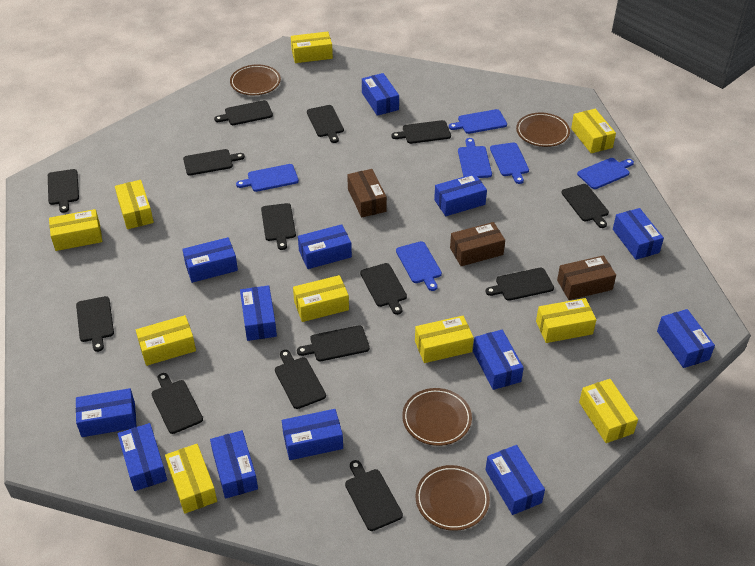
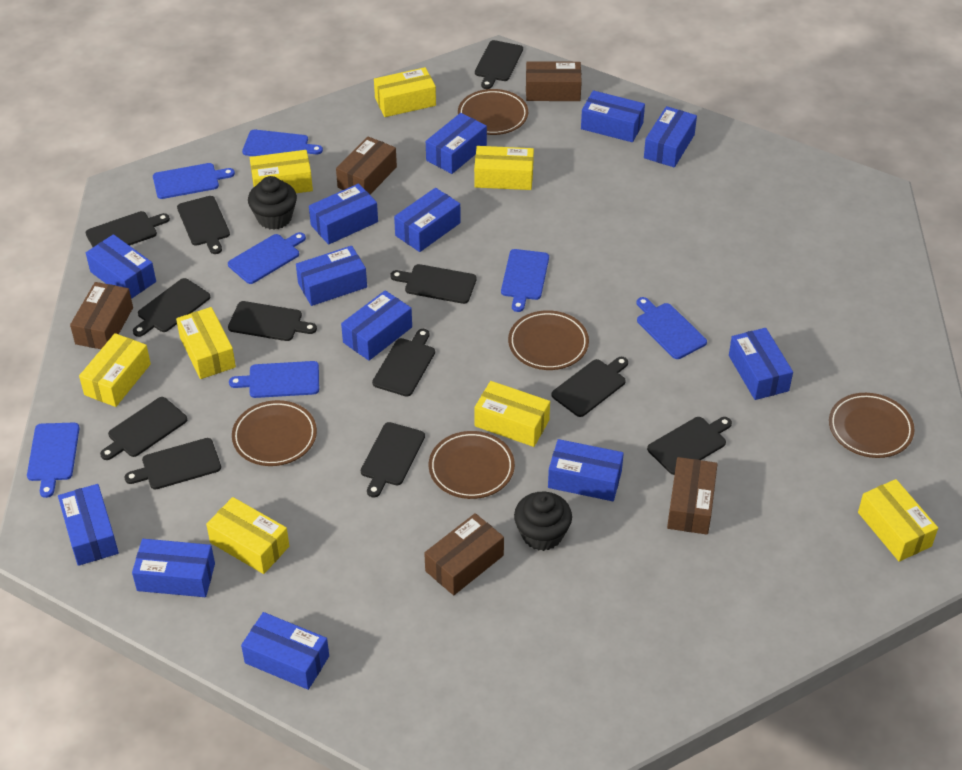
black cupcake: 0 -> 2
black cutting board: 14 -> 12
blue cutting board: 6 -> 7
brown box: 3 -> 5
brown plate: 4 -> 5
yellow box: 10 -> 8

